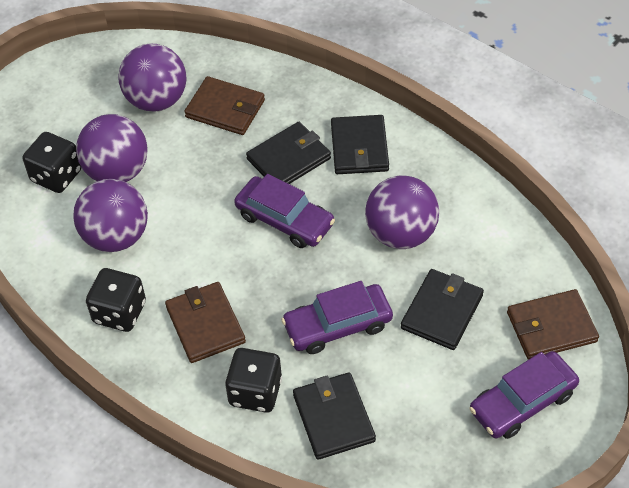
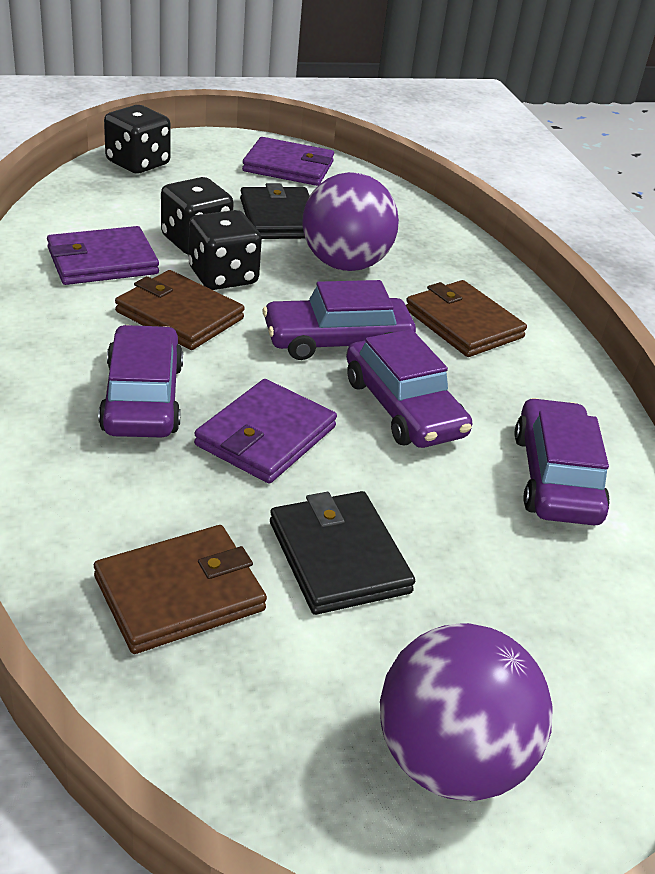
black wallet: 4 -> 2
purple ball: 4 -> 2
purple car: 3 -> 4
purple wallet: 0 -> 3

